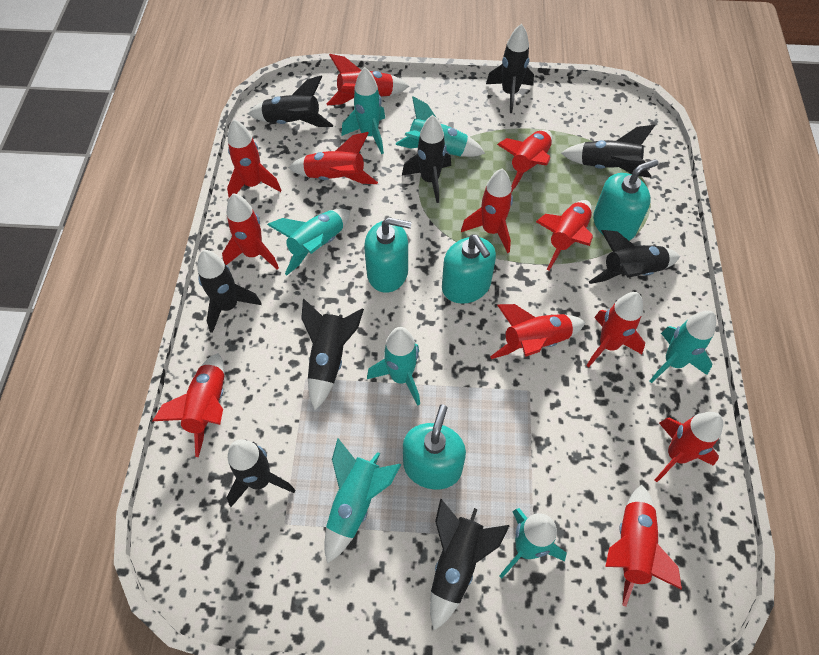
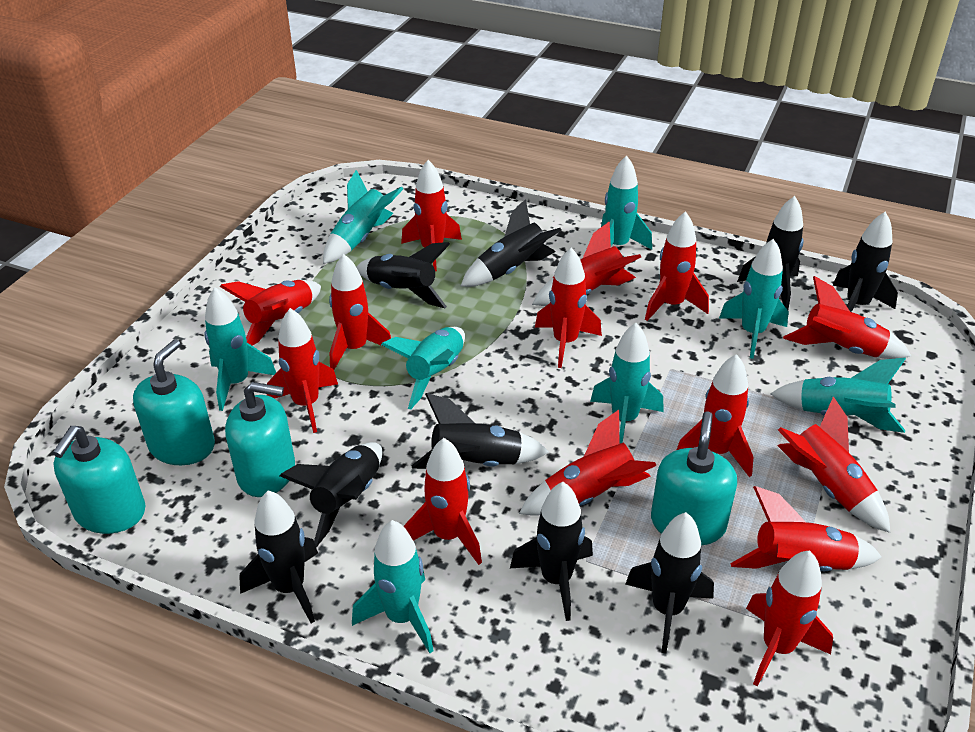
red rocket: 12 -> 14
turquoise rocket: 7 -> 8

